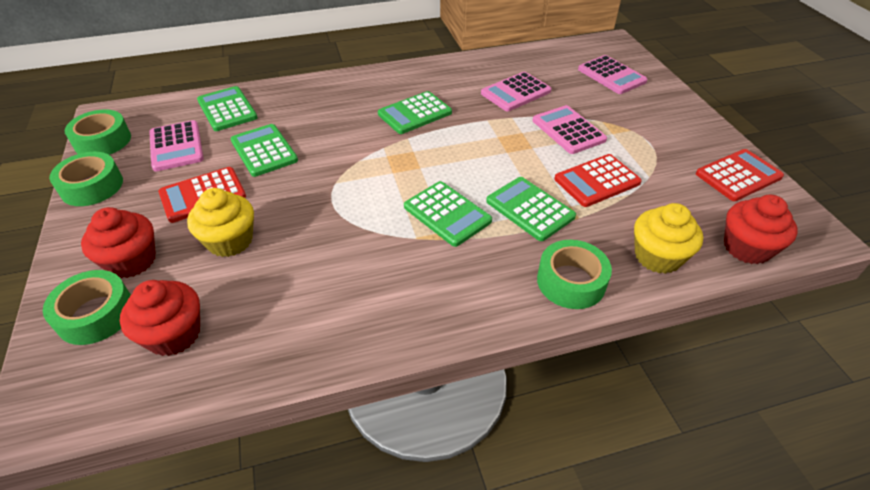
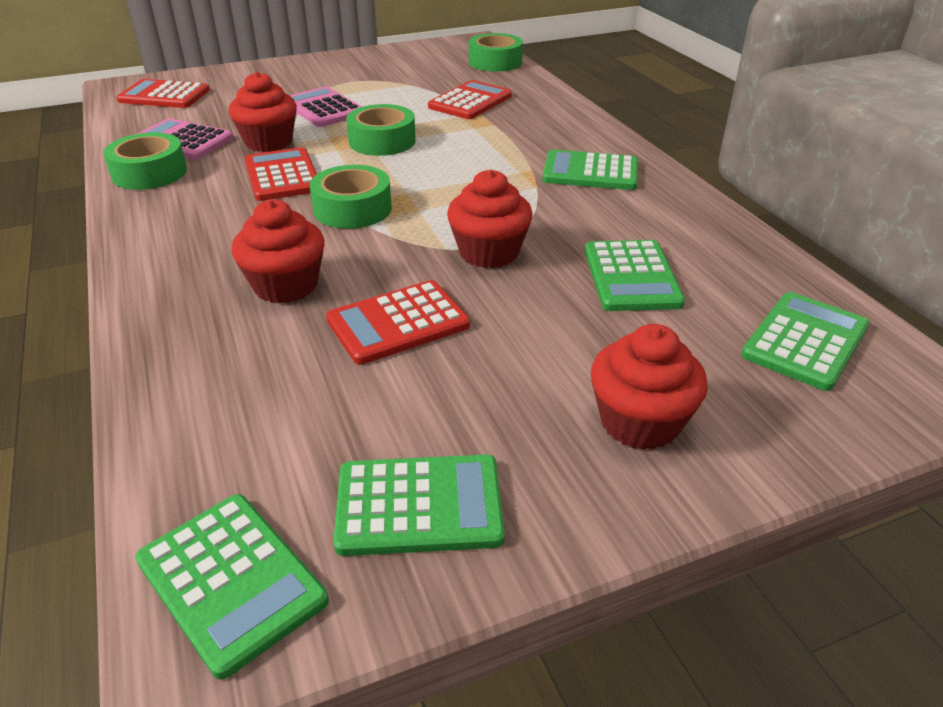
pink calculator: 4 -> 2
red calculator: 3 -> 4
red cupcake: 3 -> 4
yellow cupcake: 2 -> 0

